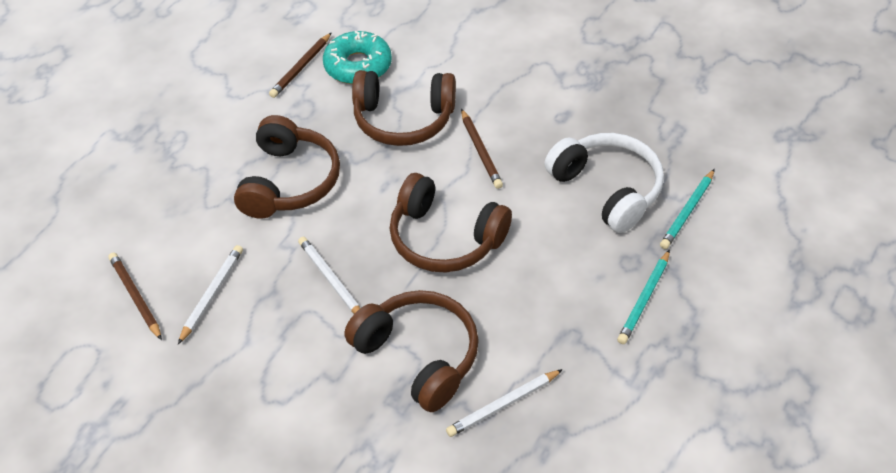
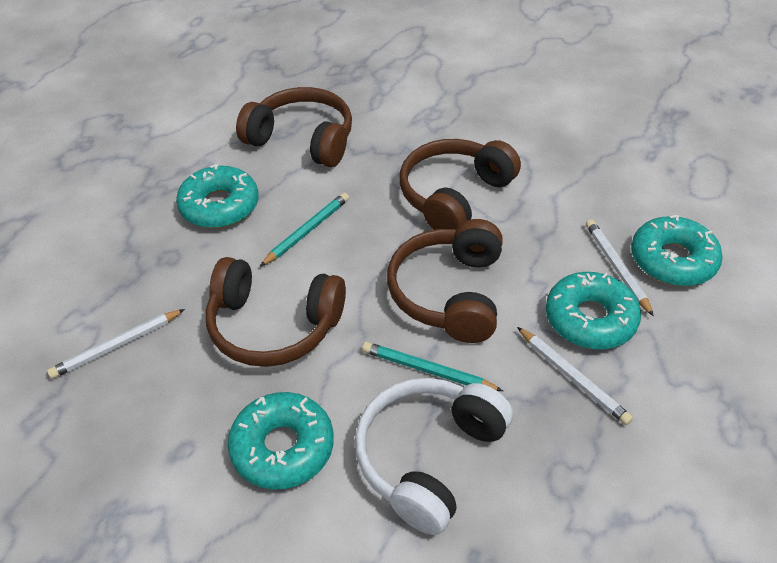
brown pencil: 3 -> 0
turquoise donut: 1 -> 4

